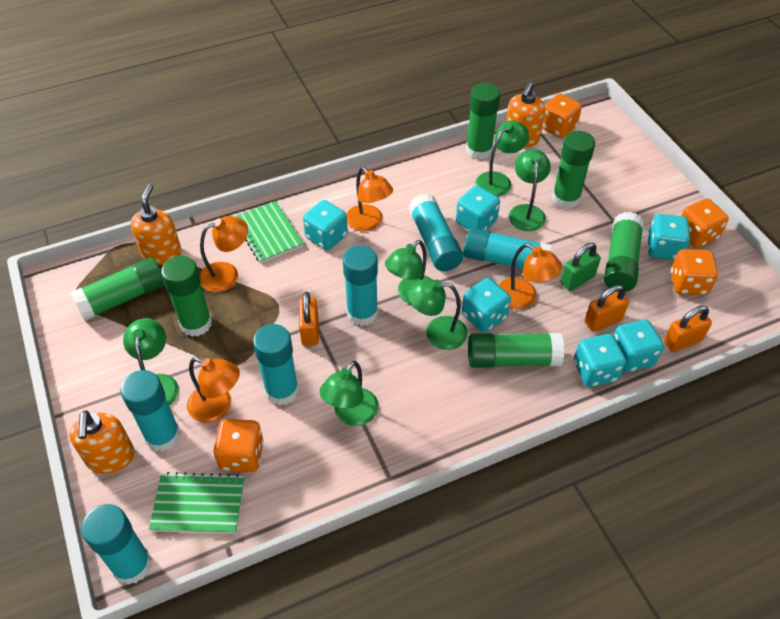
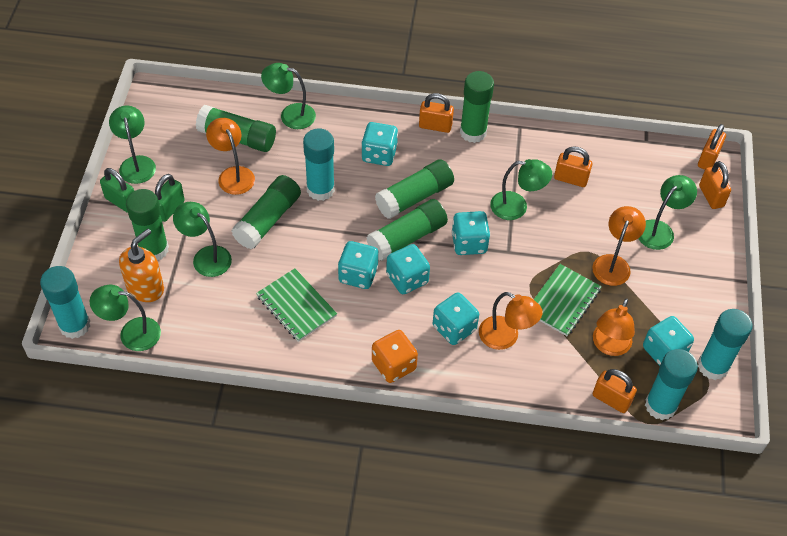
green padlock: 1 -> 2
orange dice: 4 -> 1
orange padlock: 3 -> 5
orange soap dispenser: 3 -> 1
turquoise glue stick: 6 -> 4

